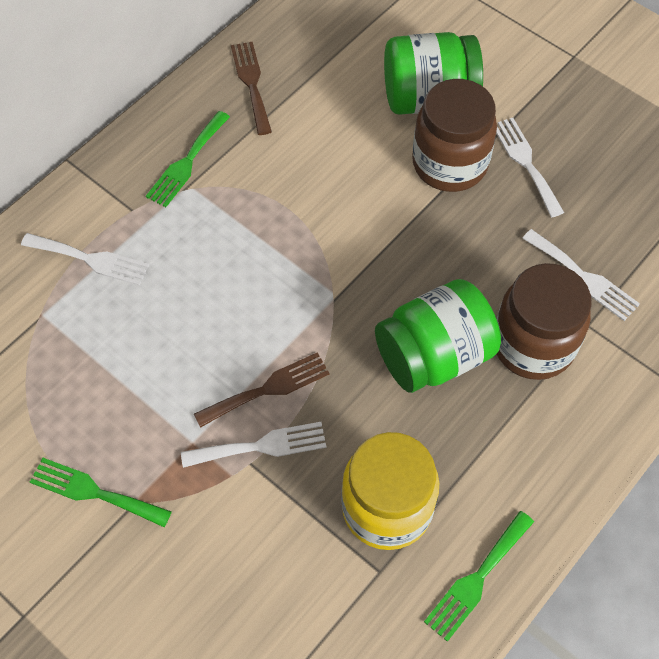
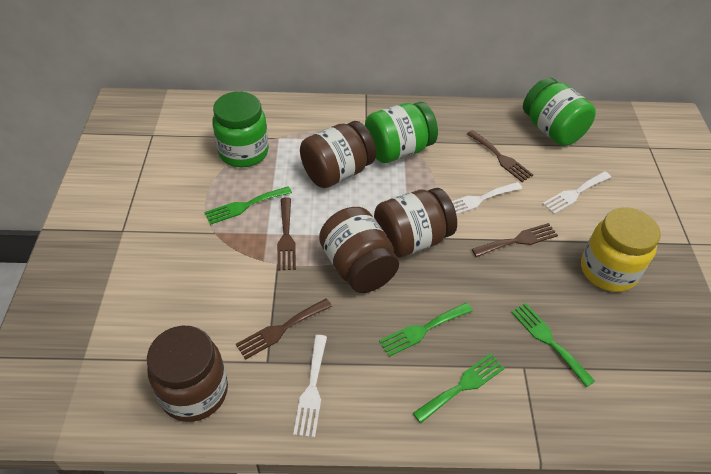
brown fork: 2 -> 4
brown jar: 2 -> 4
green fork: 3 -> 4
green jar: 2 -> 3
white fork: 4 -> 3

